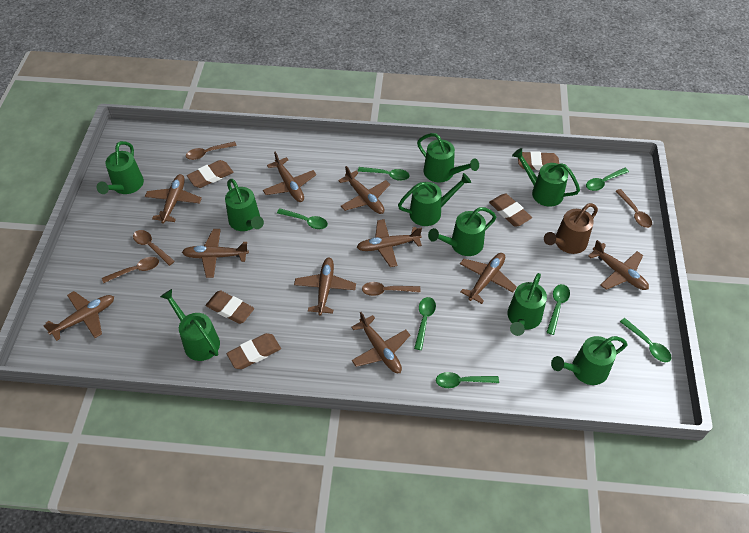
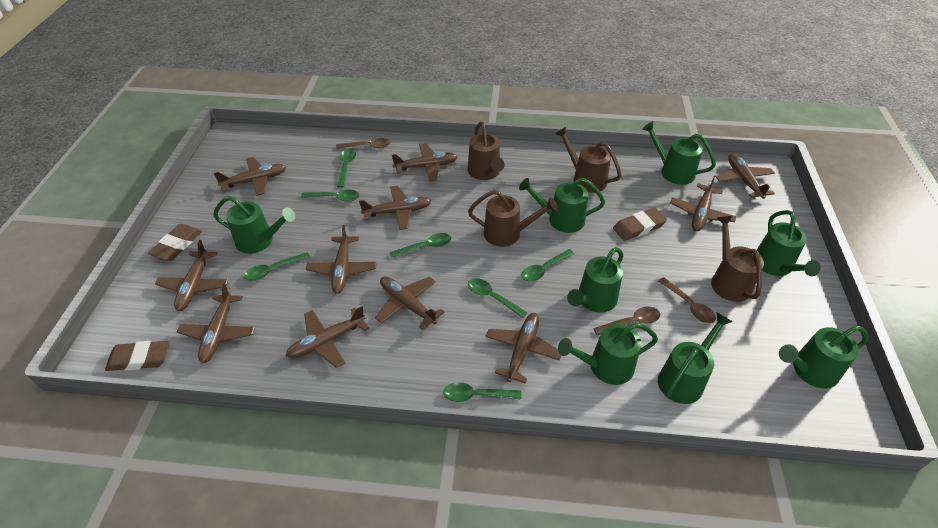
brown eraser: 5 -> 3
brown plane: 10 -> 11
brown spoon: 5 -> 3
brown watering can: 1 -> 4
green watering can: 9 -> 8

